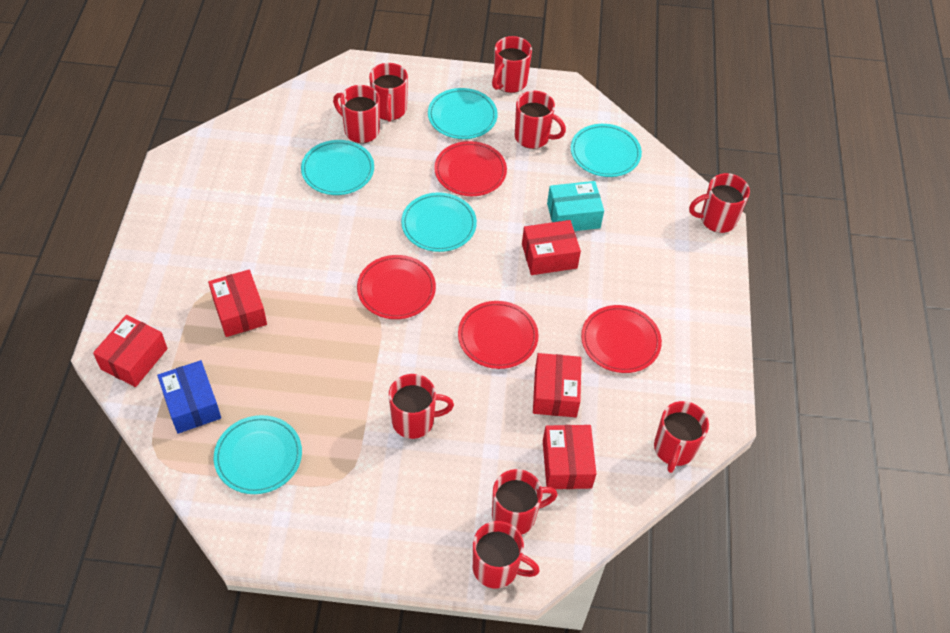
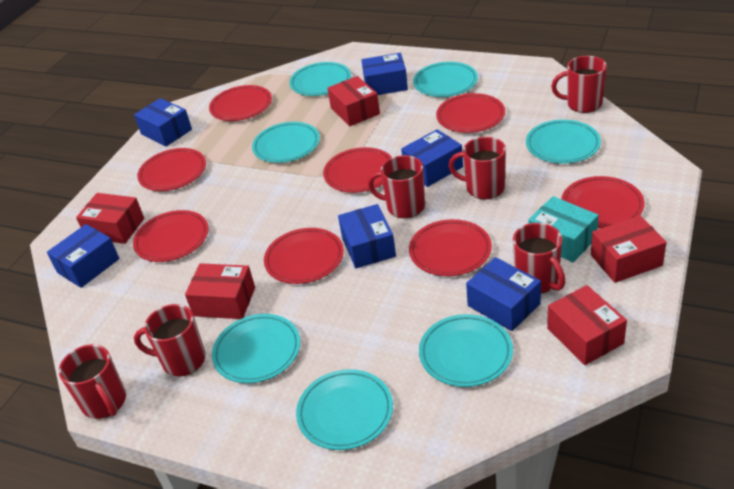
blue box: 1 -> 6
red mug: 9 -> 6
red plate: 4 -> 8
turquoise plate: 5 -> 7

